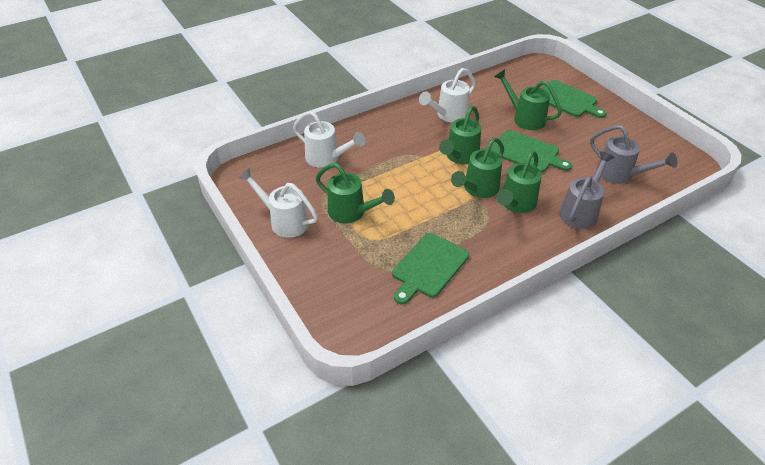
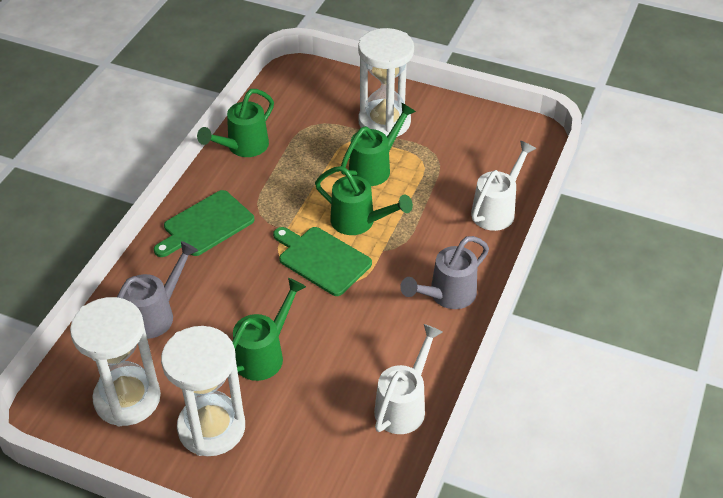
green cutting board: 3 -> 2
green watering can: 5 -> 4
white hourglass: 0 -> 3
white watering can: 3 -> 2

